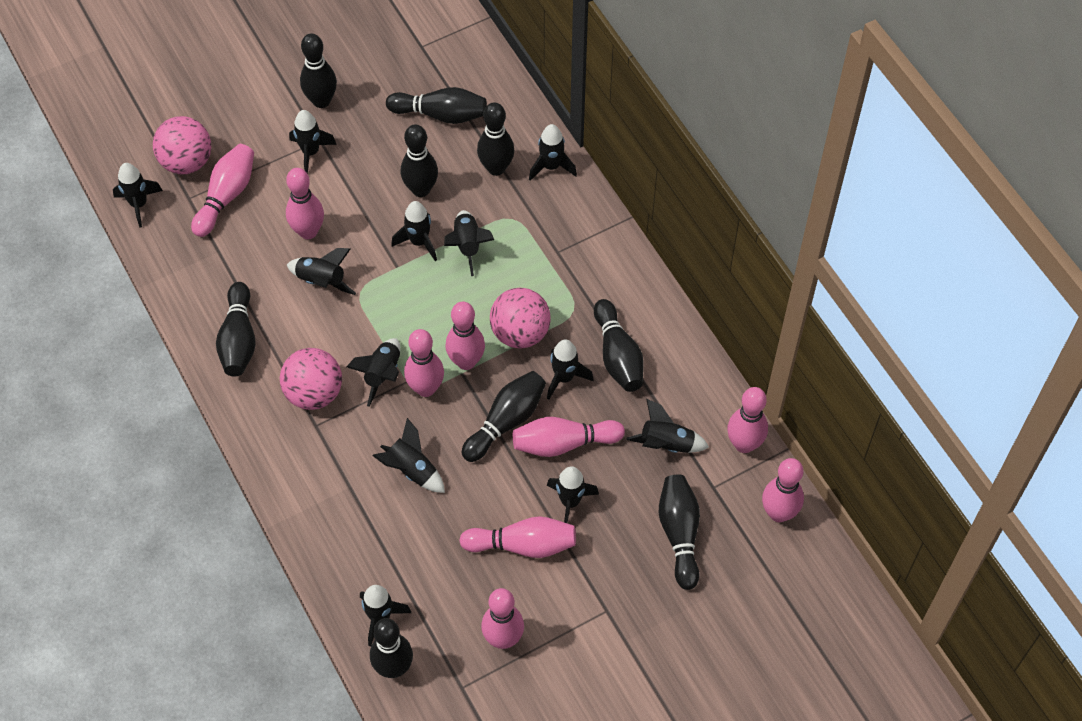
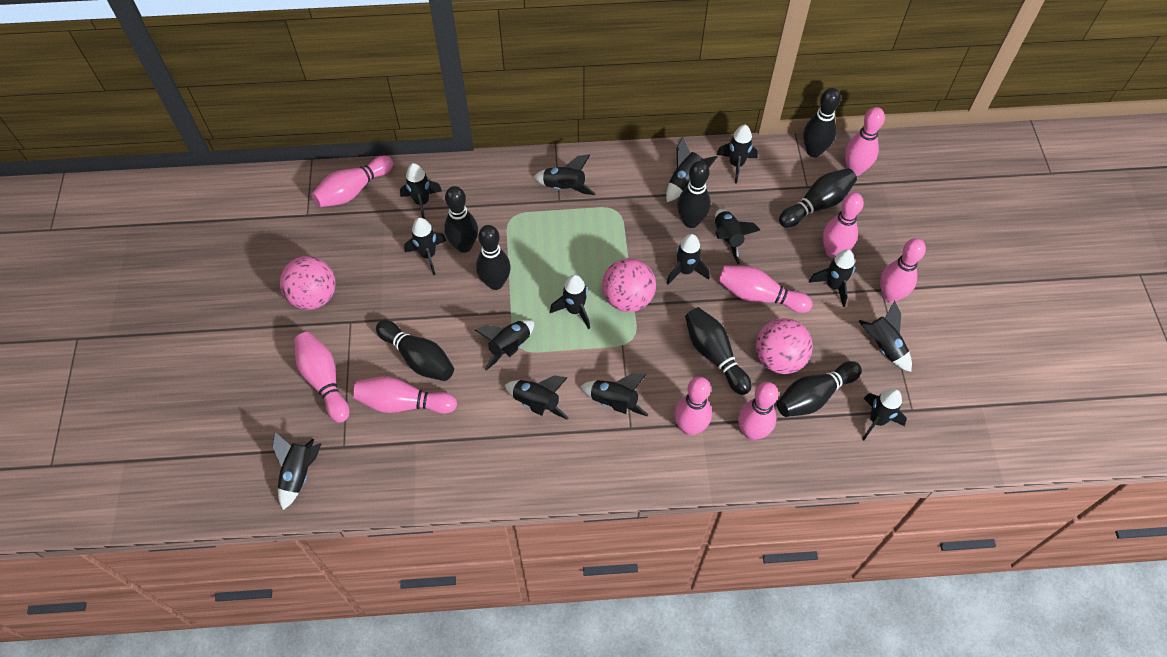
black bowling pin: 9 -> 8
black rocket: 12 -> 15

